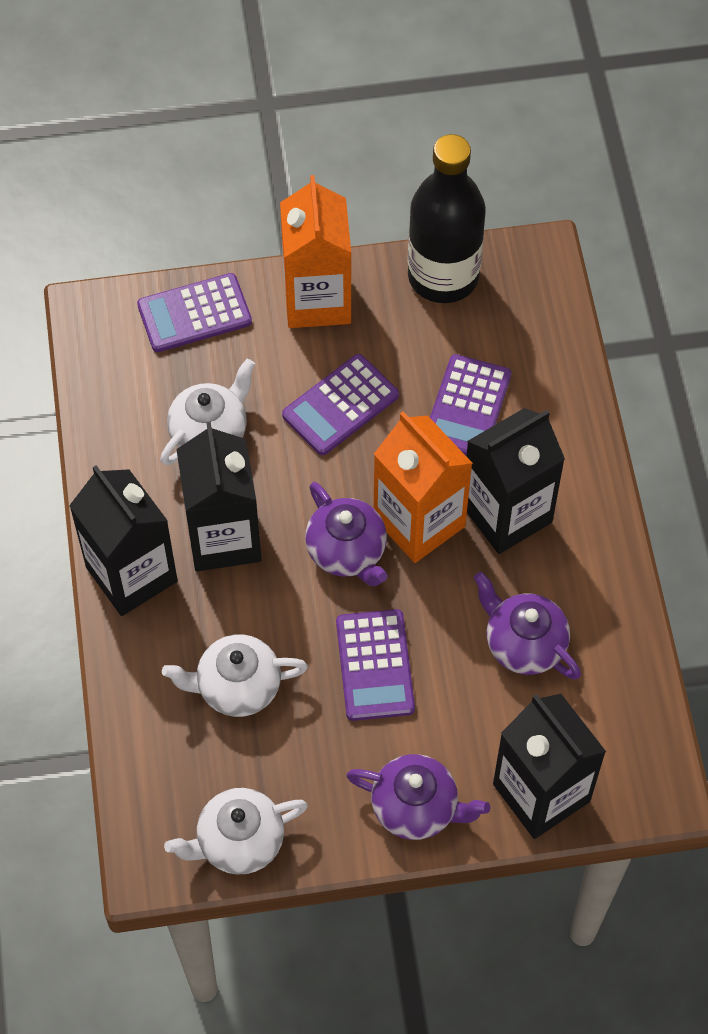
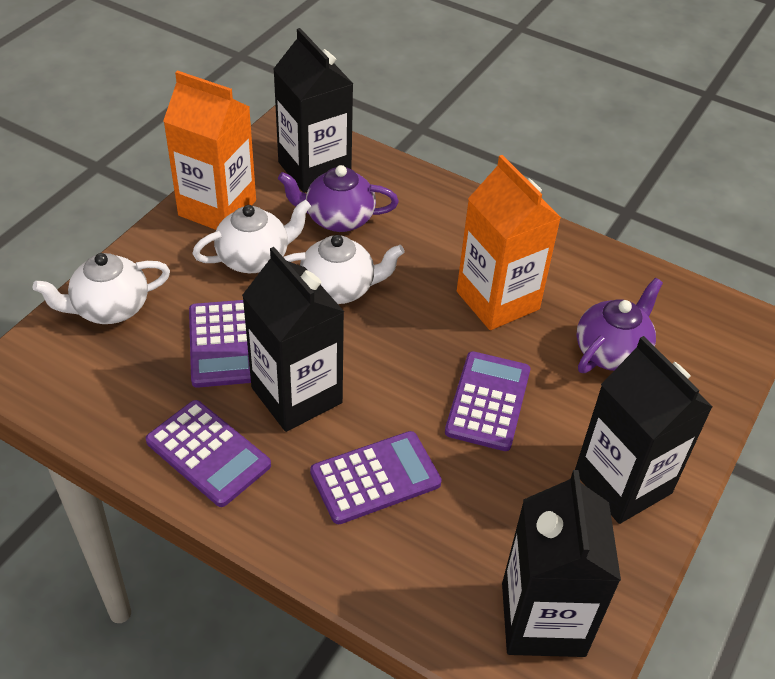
black bottle: 1 -> 0
purple teapot: 3 -> 2

